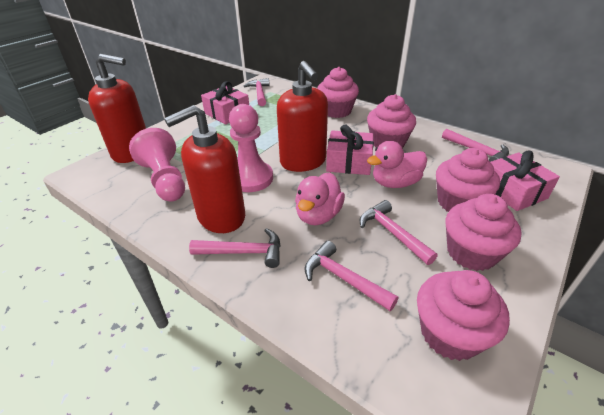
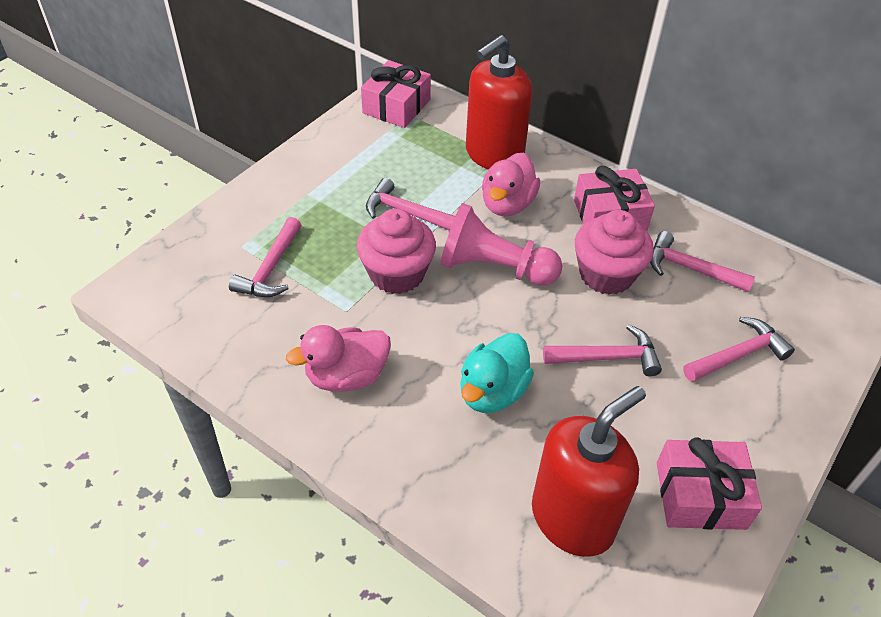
pink cupcake: 5 -> 2
pink pawn: 2 -> 1
red soap dispenser: 3 -> 2
turquoise duck: 0 -> 1

